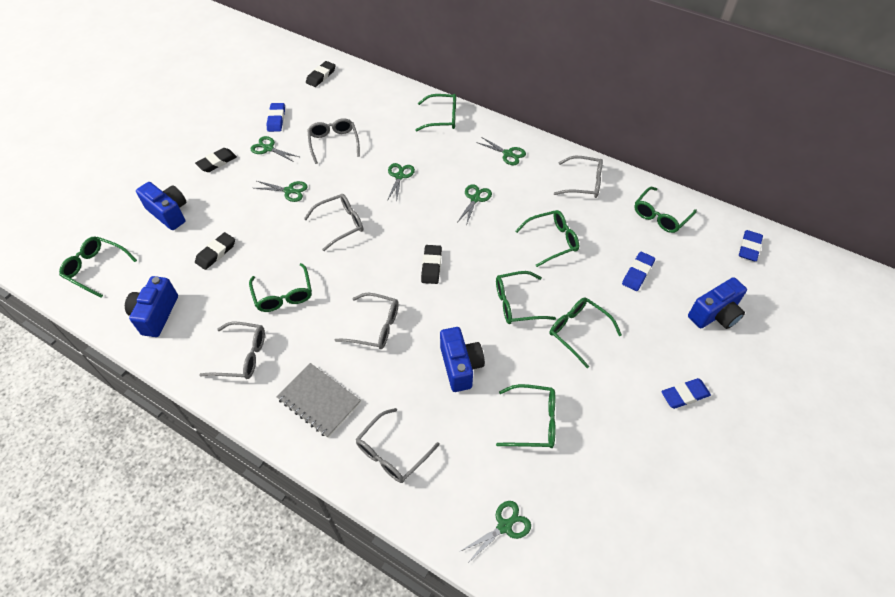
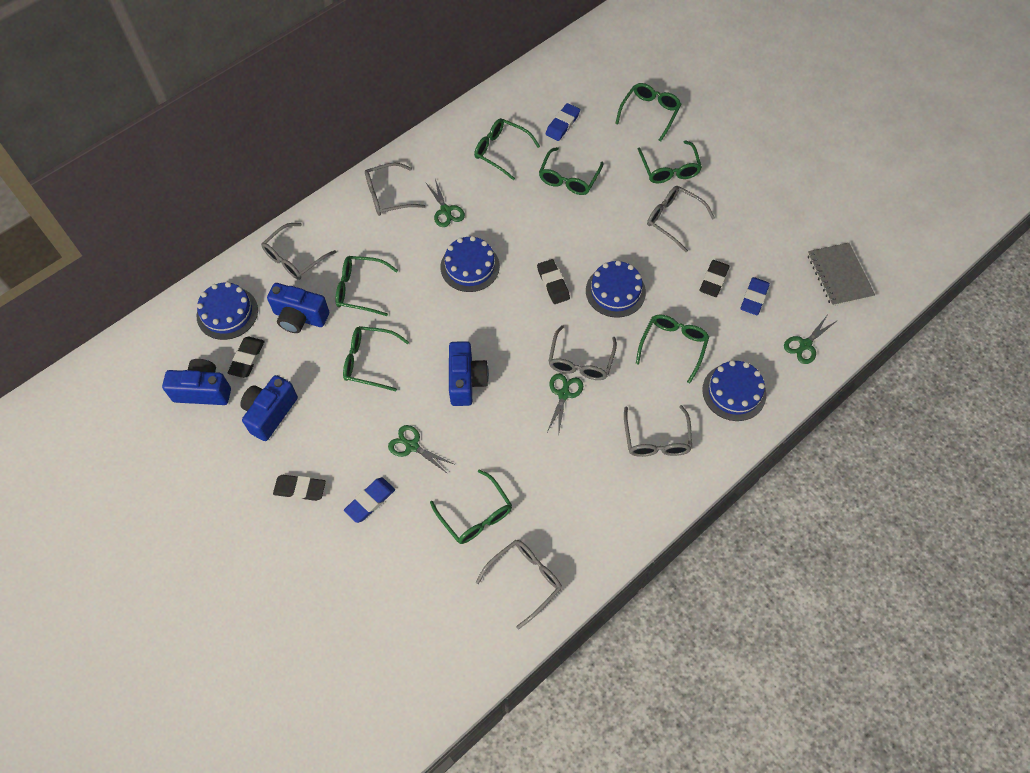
blue cake: 0 -> 4
blue eraser: 4 -> 3
green scissors: 6 -> 4

